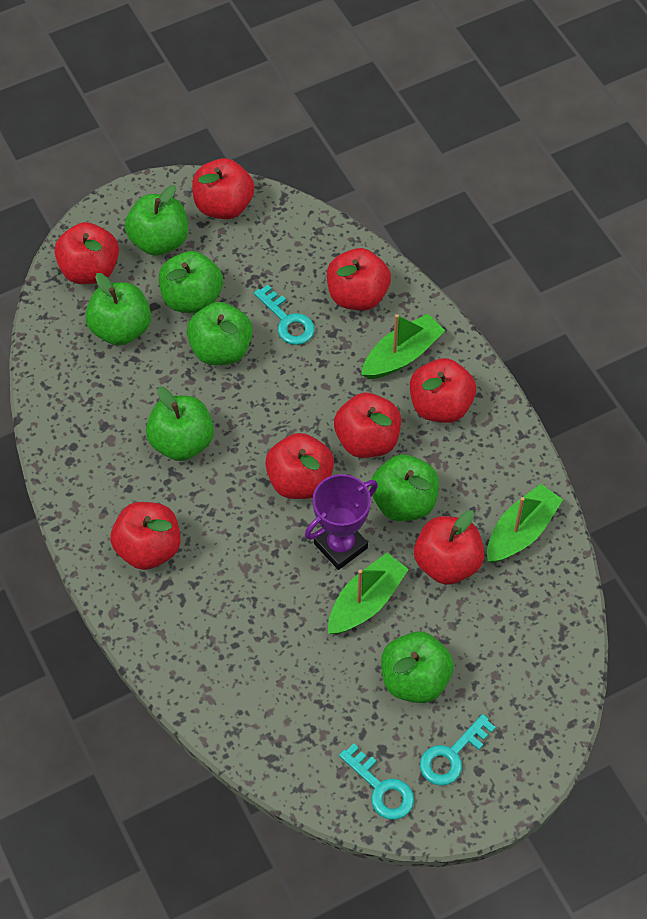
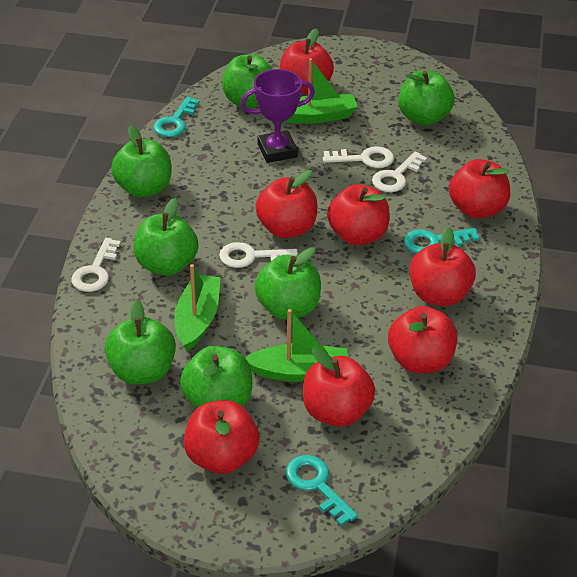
white key: 0 -> 4

